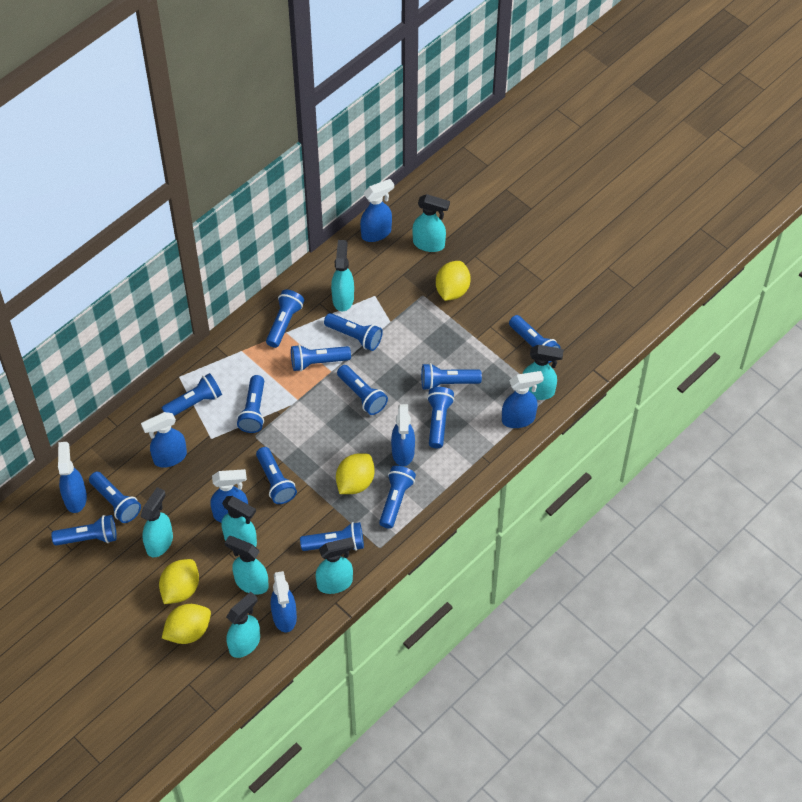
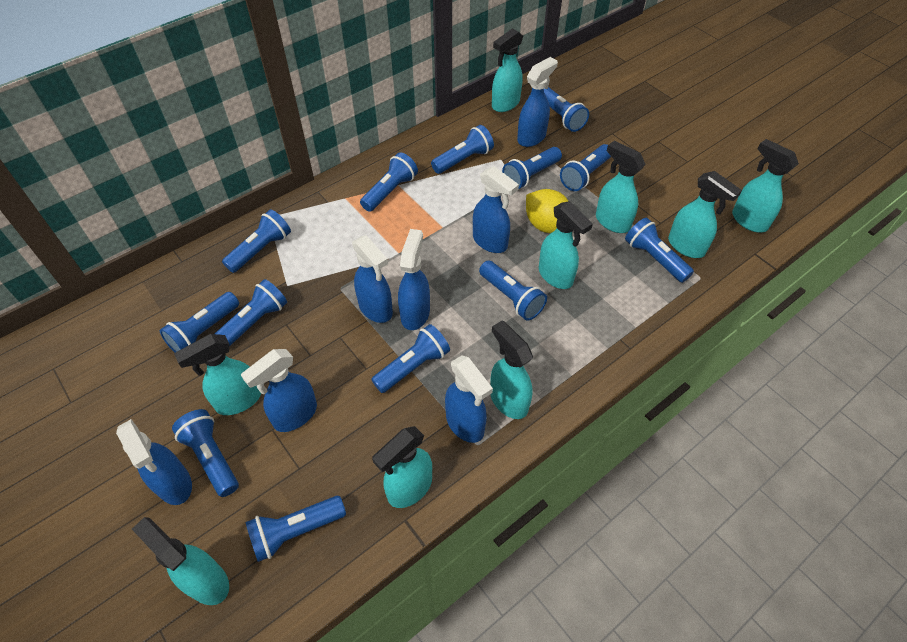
blue flashlight: 14 -> 13
turquoise spray bottle: 8 -> 9
yellow lemon: 4 -> 1

